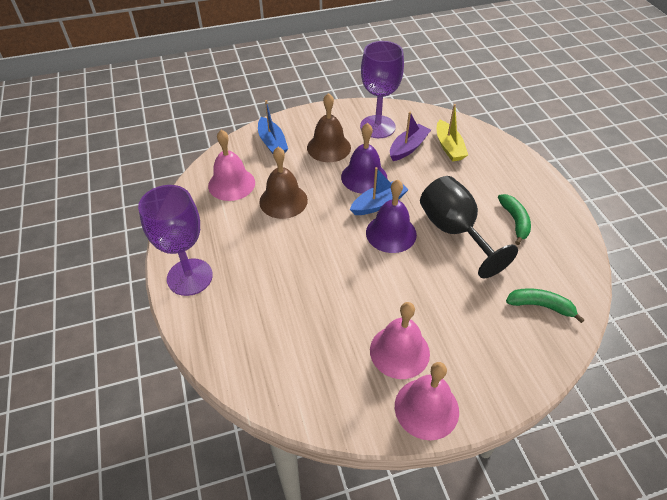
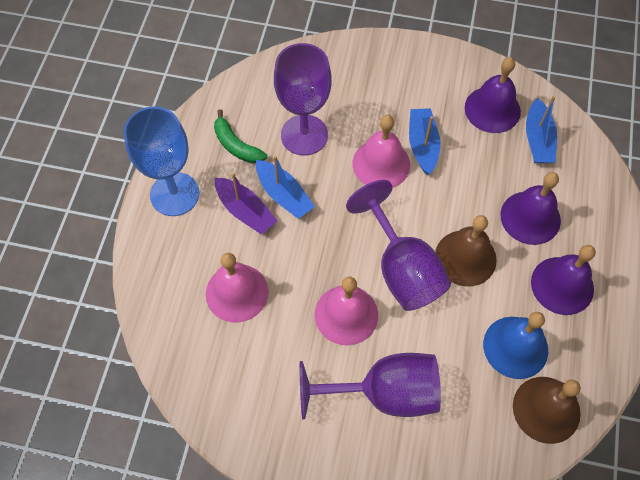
black goblet: 1 -> 0
blue bell: 0 -> 1
blue boat: 2 -> 3
blue goblet: 0 -> 1
green banana: 2 -> 1
purple bell: 2 -> 3
purple goblet: 2 -> 3
yellow boat: 1 -> 0

